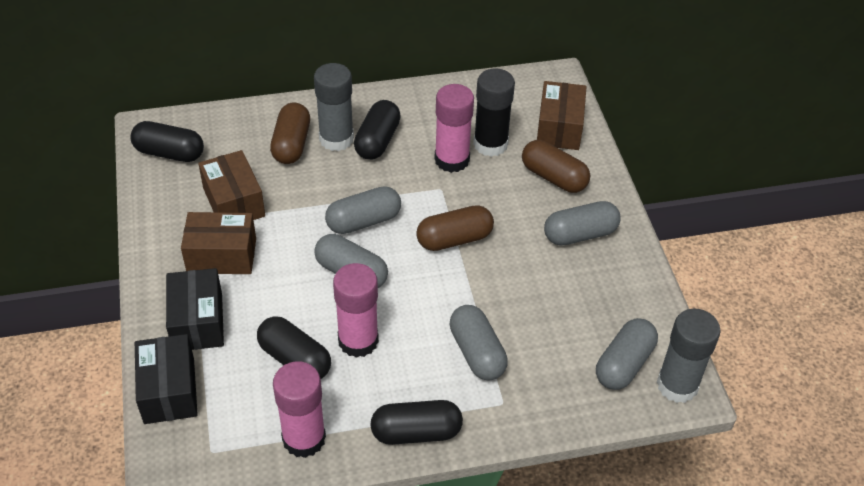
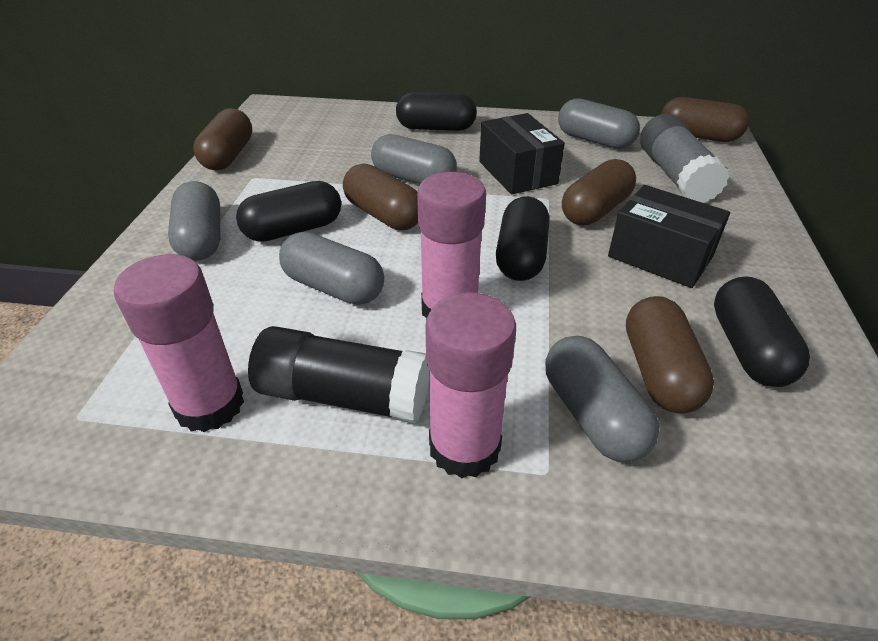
brown box: 3 -> 0
brown capsule: 3 -> 5
grey glue stick: 2 -> 1

